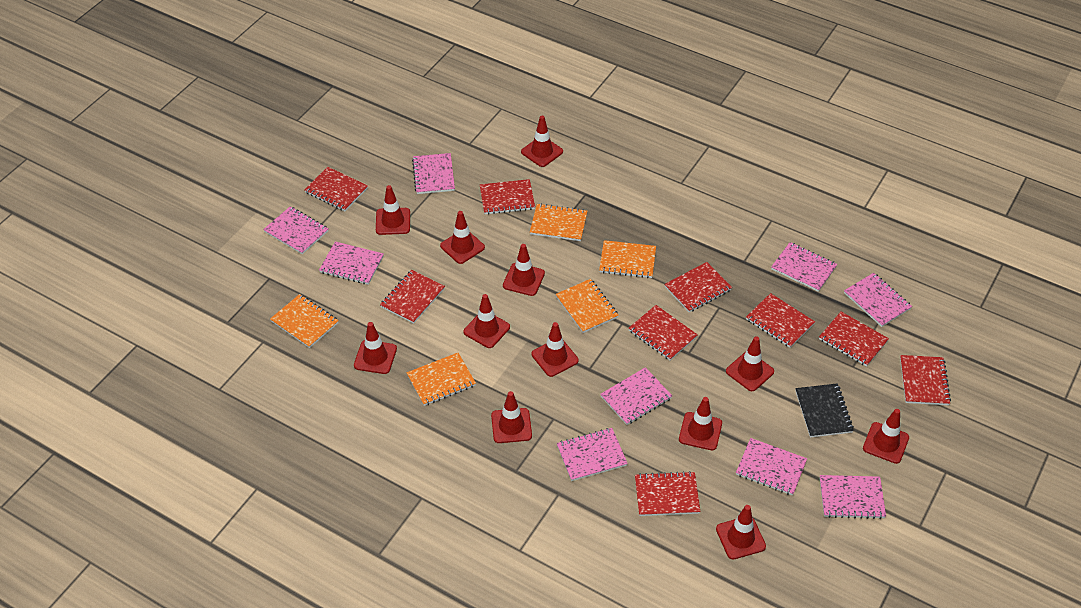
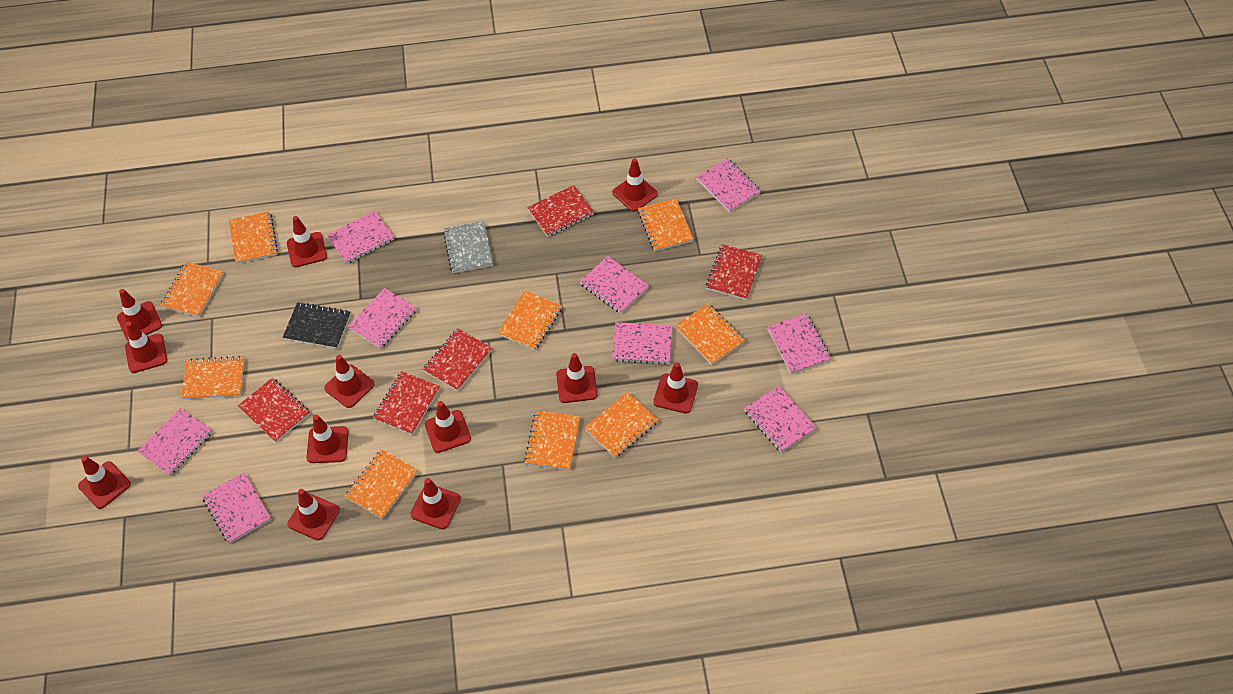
grey notebook: 0 -> 1
orange notebook: 5 -> 9
red notebook: 9 -> 5

